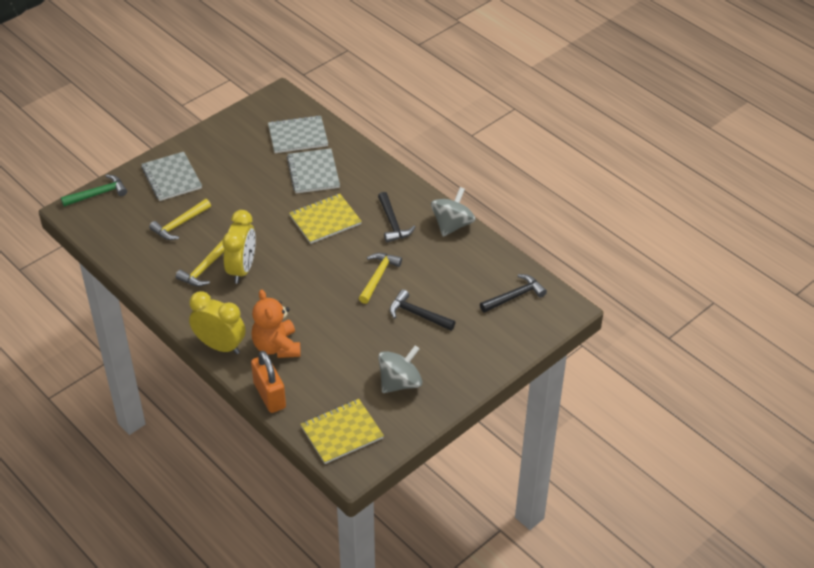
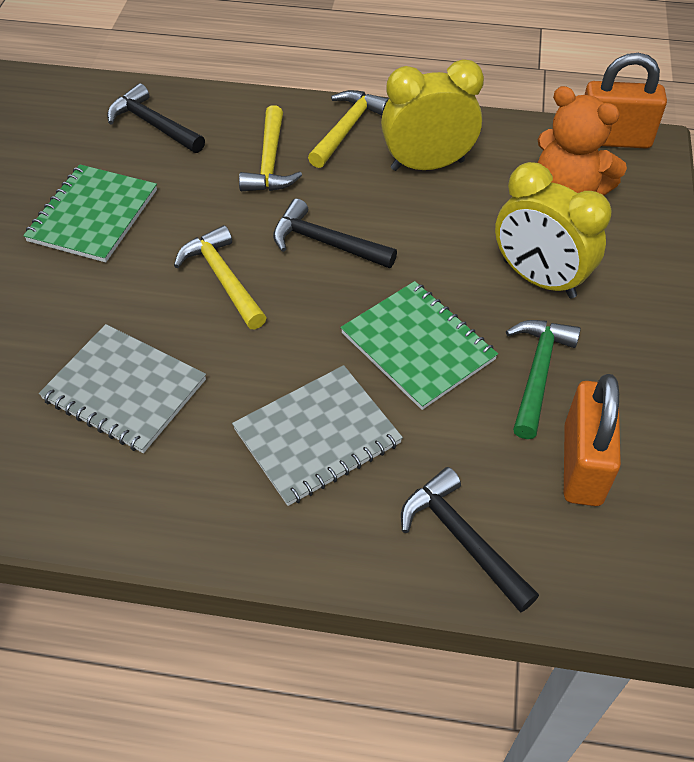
green notebook: 0 -> 2
grey notebook: 3 -> 2
grey spinning top: 2 -> 0
orange padlock: 1 -> 2
yellow notebook: 2 -> 0

